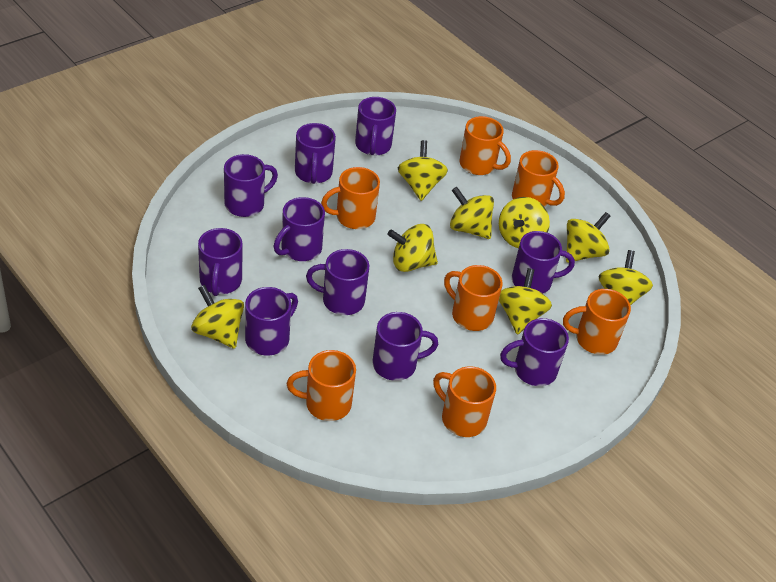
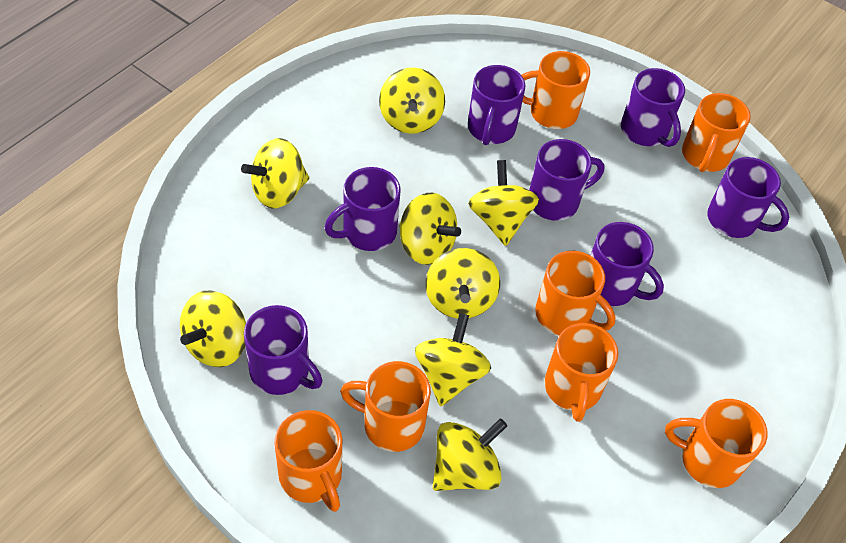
purple mug: 10 -> 7

